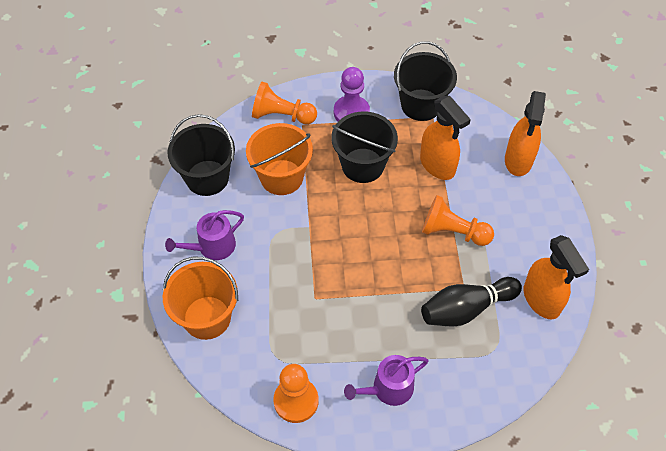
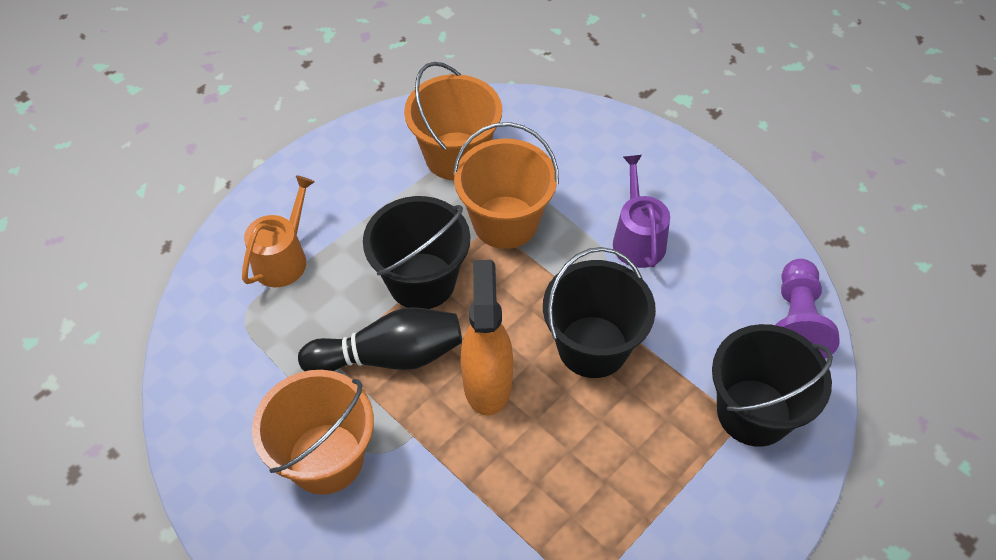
orange bucket: 2 -> 3
orange pawn: 3 -> 0
orange spray bottle: 3 -> 1
orange watering can: 0 -> 1
purple watering can: 2 -> 1

